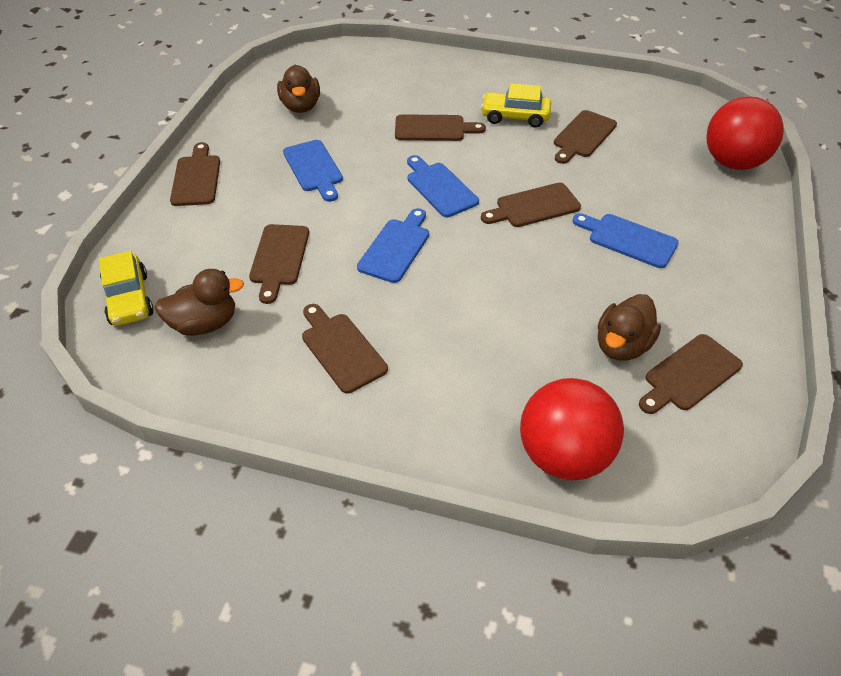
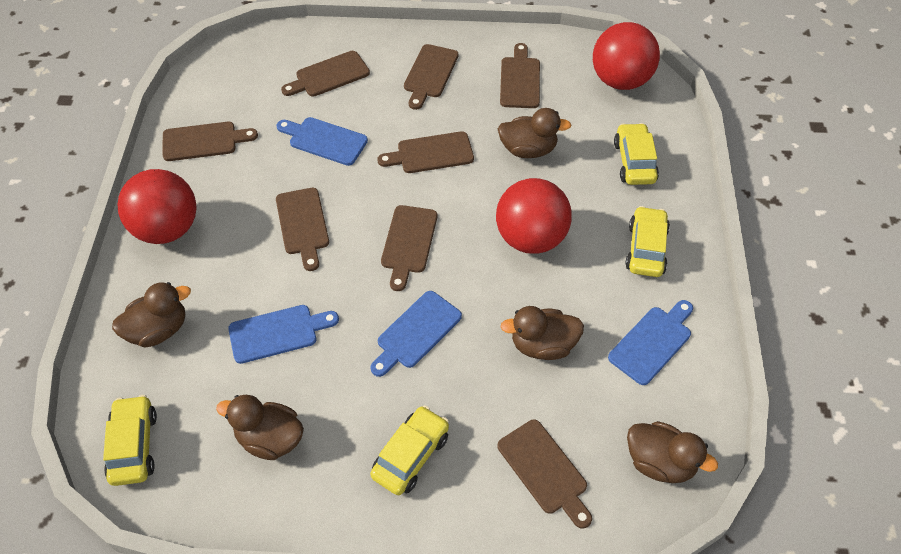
brown cutting board: 7 -> 8
brown duck: 3 -> 5
red ball: 2 -> 3
yellow car: 2 -> 4

